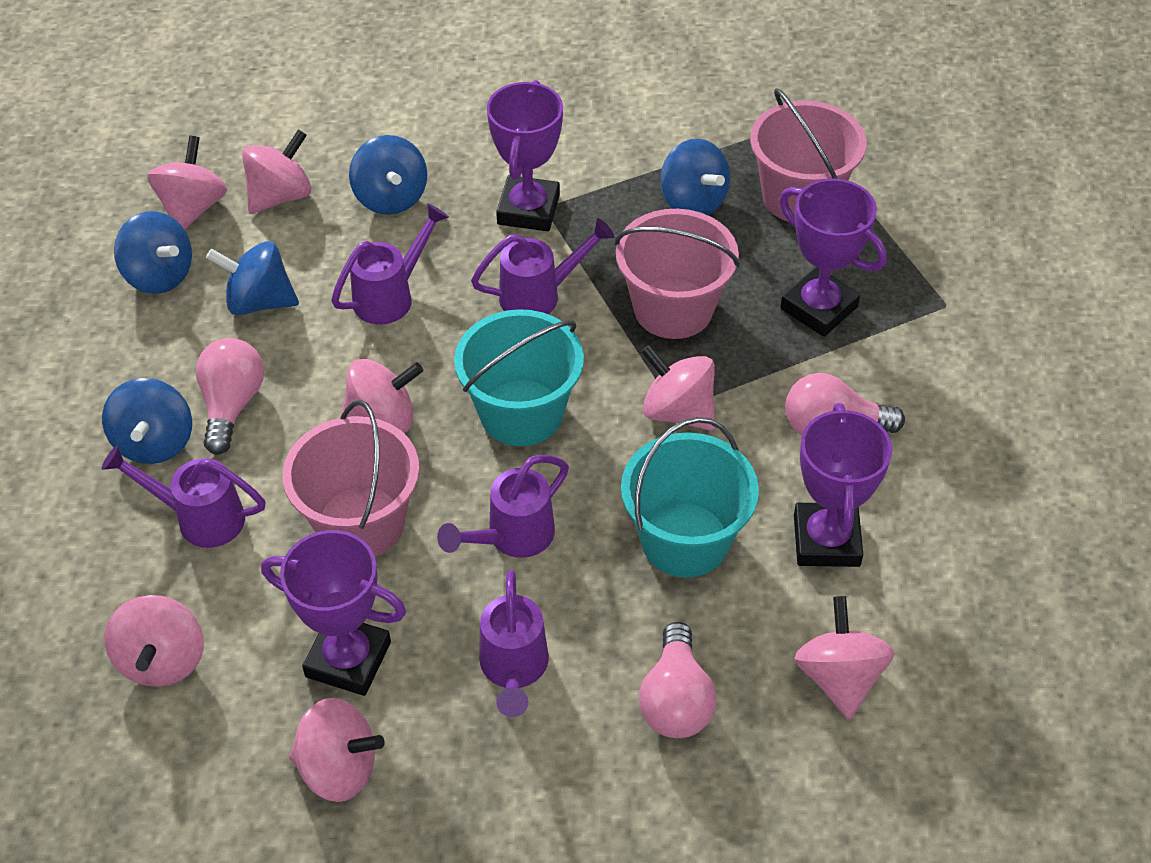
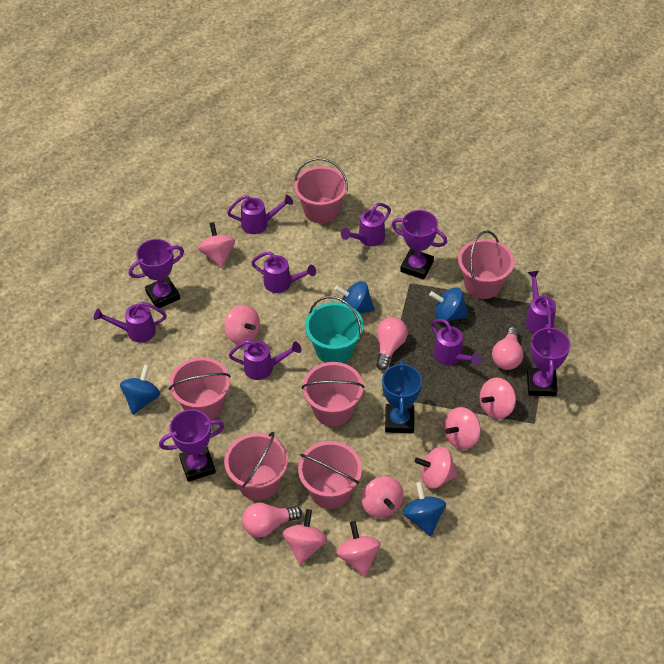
blue spinning top: 5 -> 4
blue trophy: 0 -> 1
pink bucket: 3 -> 6
pink spinning top: 7 -> 8
purple watering can: 5 -> 7
turquoise bucket: 2 -> 1

